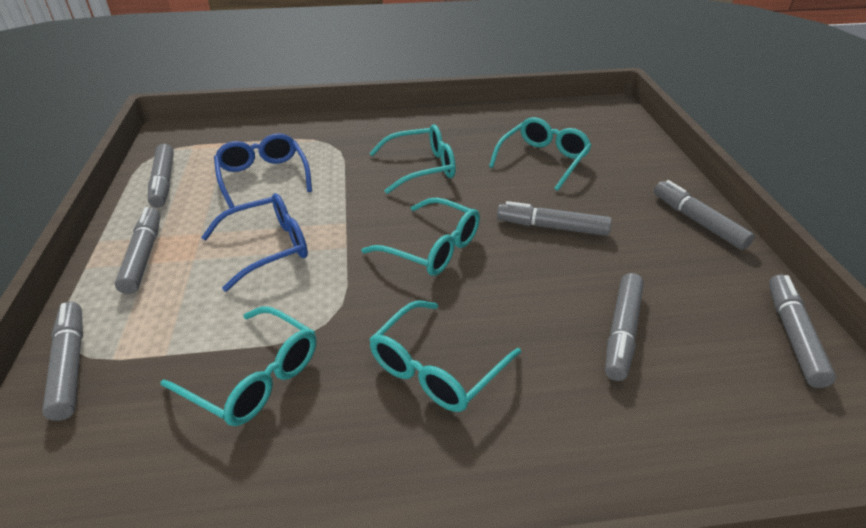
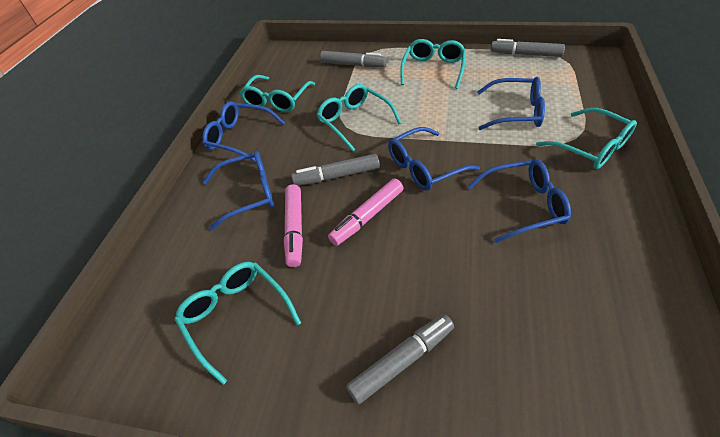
blue glasses: 2 -> 5
grey marker: 7 -> 4
pink marker: 0 -> 2

